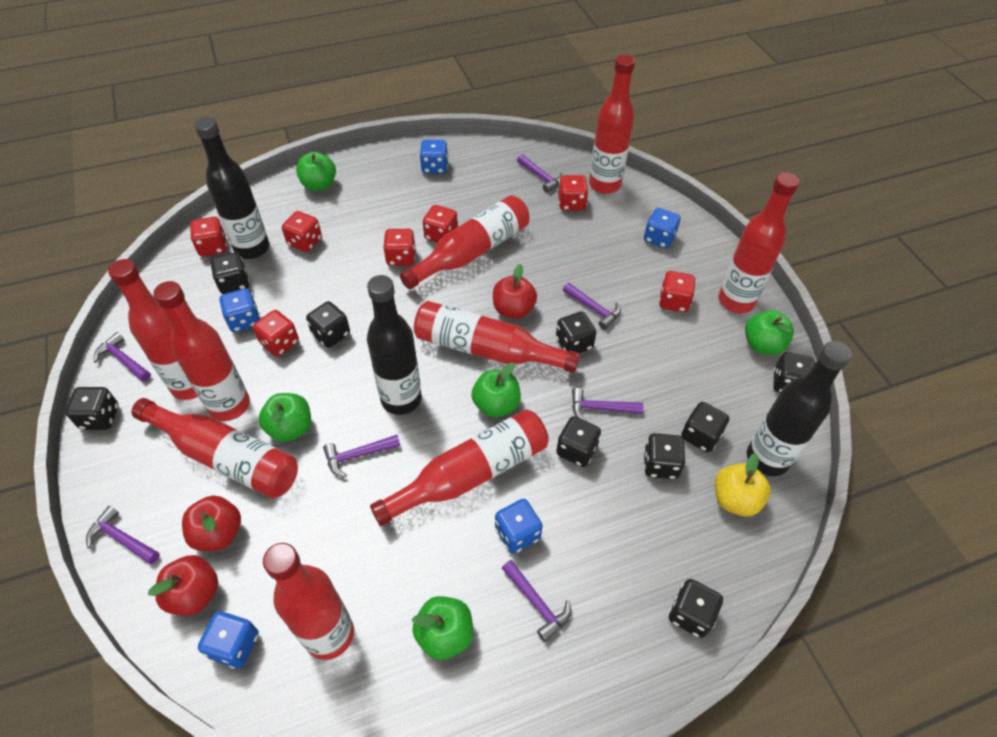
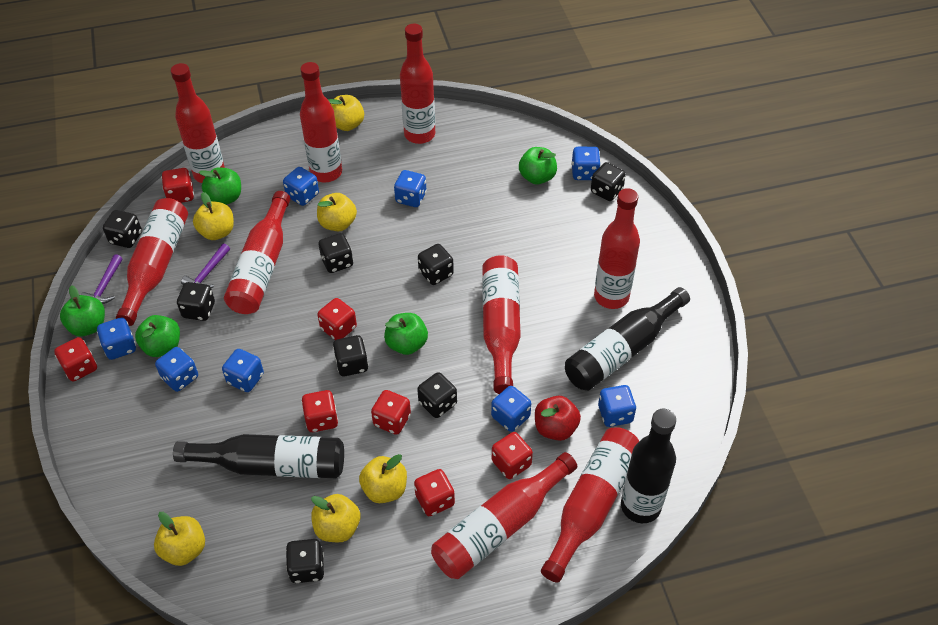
black dice: 9 -> 8
blue dice: 5 -> 8
purple hammer: 7 -> 2
red apple: 3 -> 1
yellow apple: 1 -> 6

